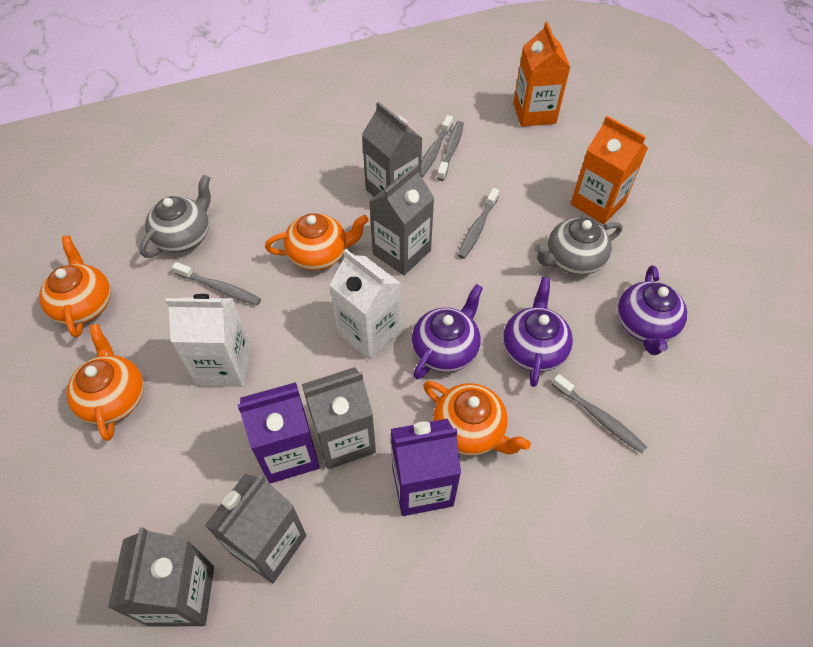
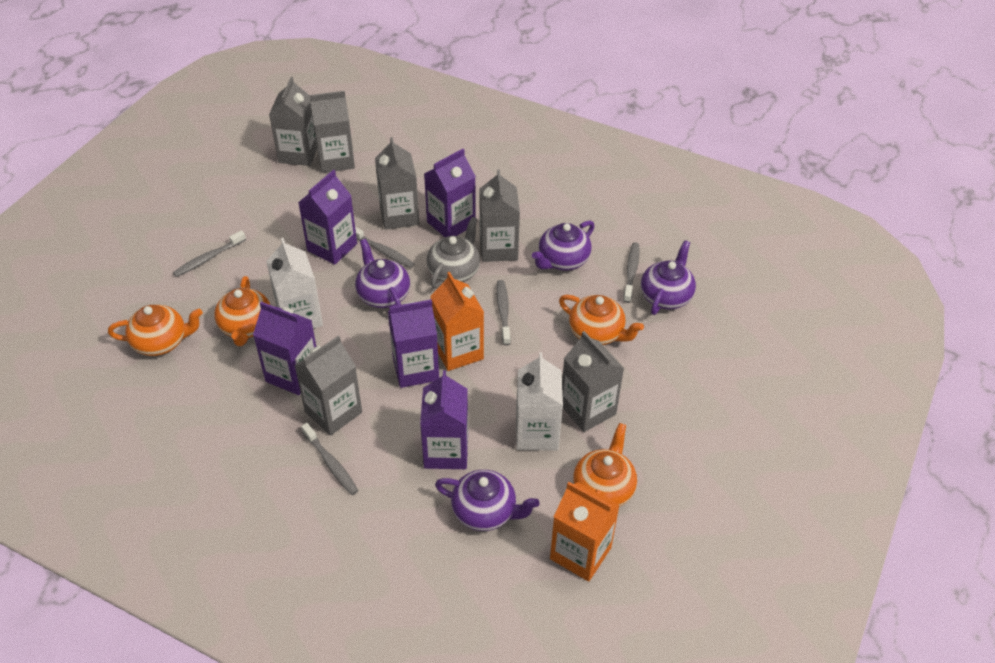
grey carton: 5 -> 6
grey teapot: 2 -> 1
purple carton: 2 -> 5
purple teapot: 3 -> 4

